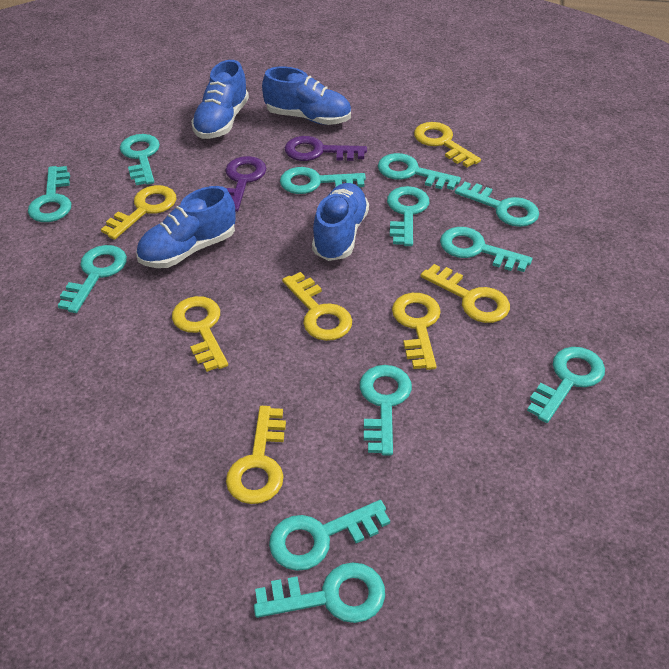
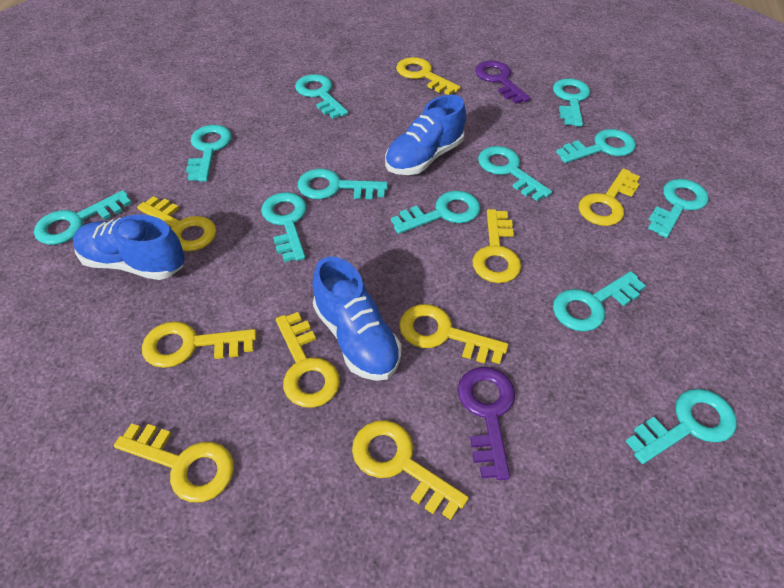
blue shoe: 4 -> 3
yellow key: 7 -> 9

